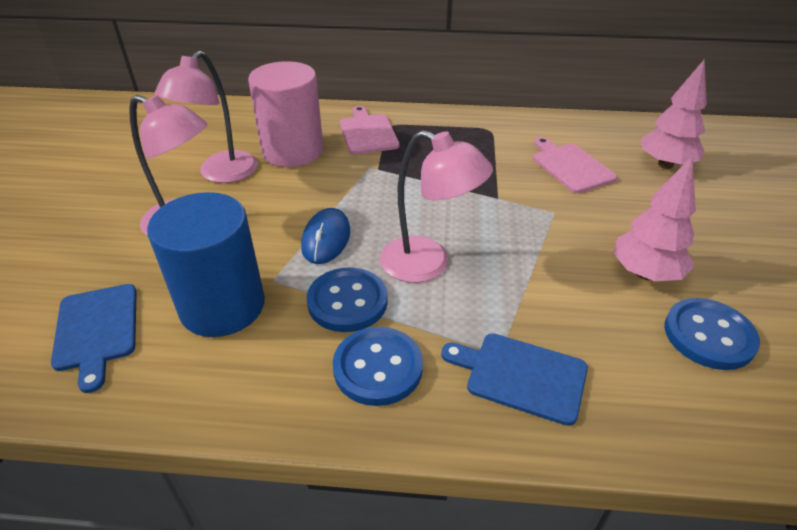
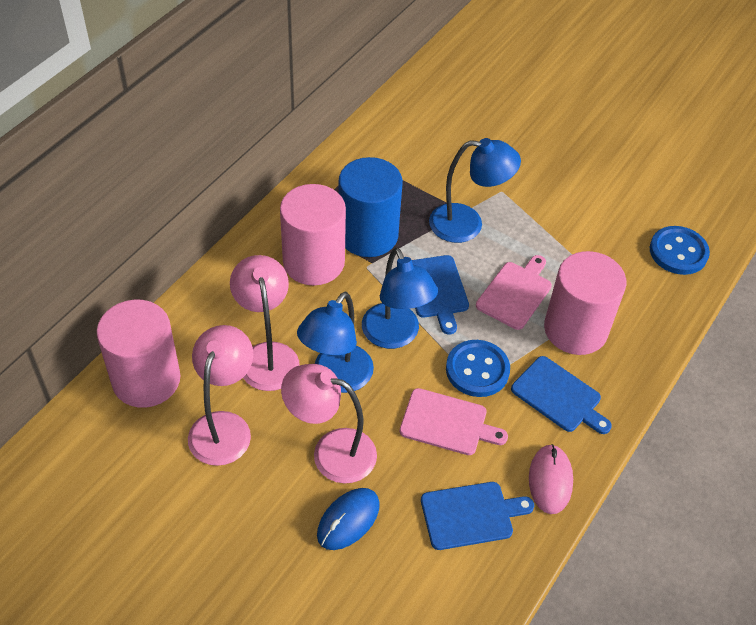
blue button: 3 -> 2
blue cutting board: 2 -> 3
blue lamp: 0 -> 3
pink cylinder: 1 -> 3
pink mouse: 0 -> 1
pink tree: 2 -> 0

